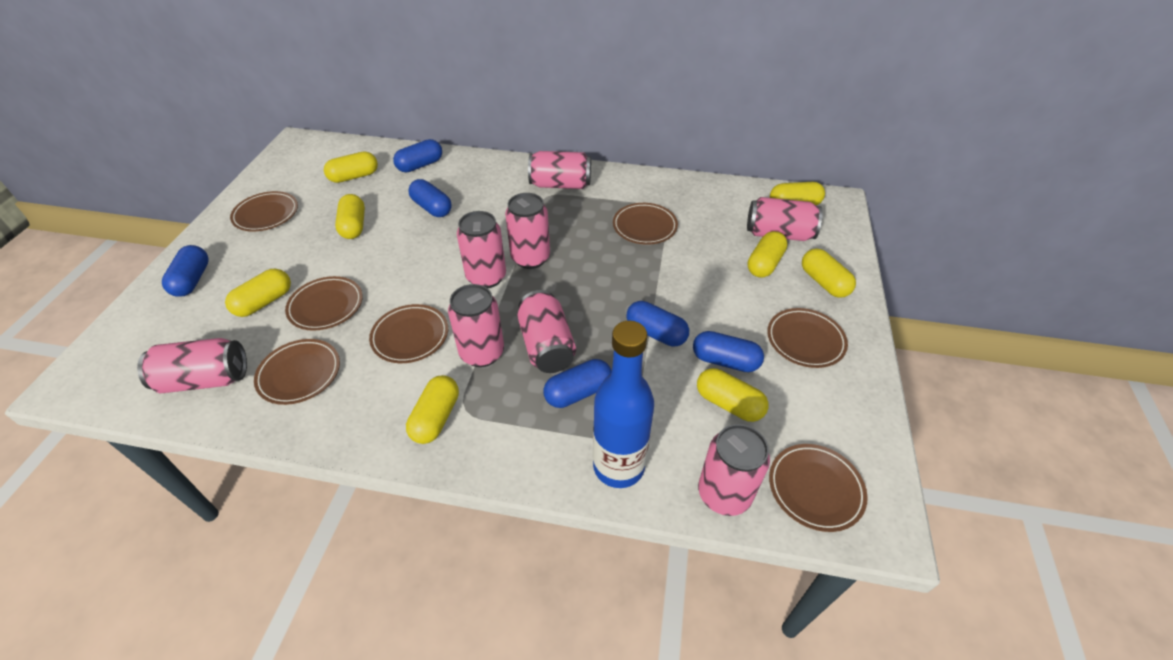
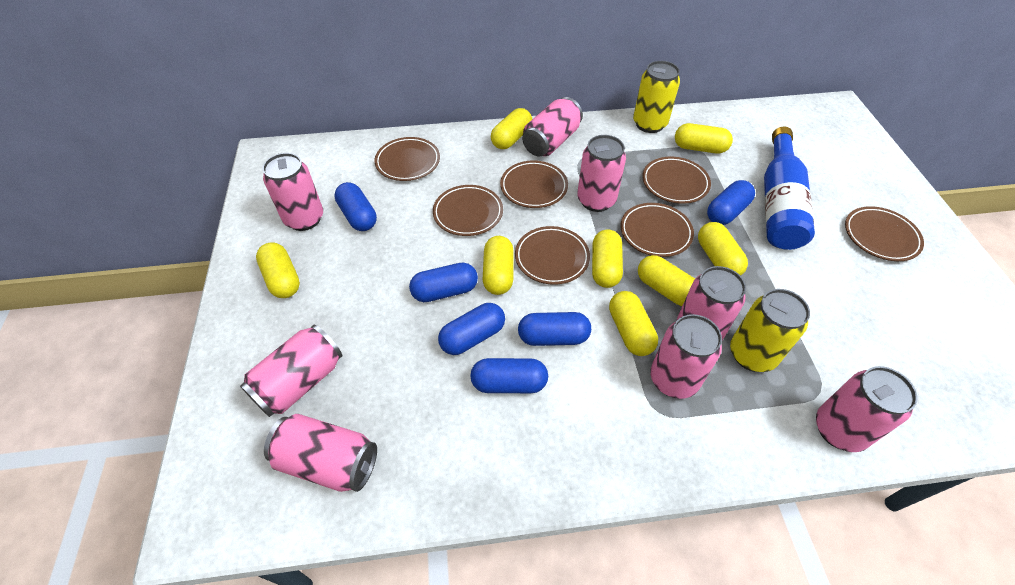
yellow can: 0 -> 2

